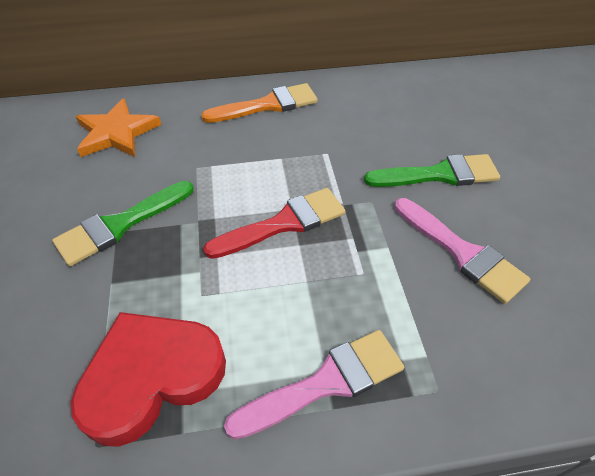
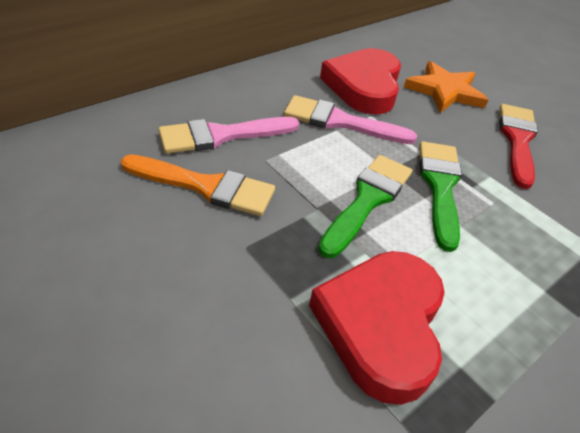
red heart: 1 -> 2

